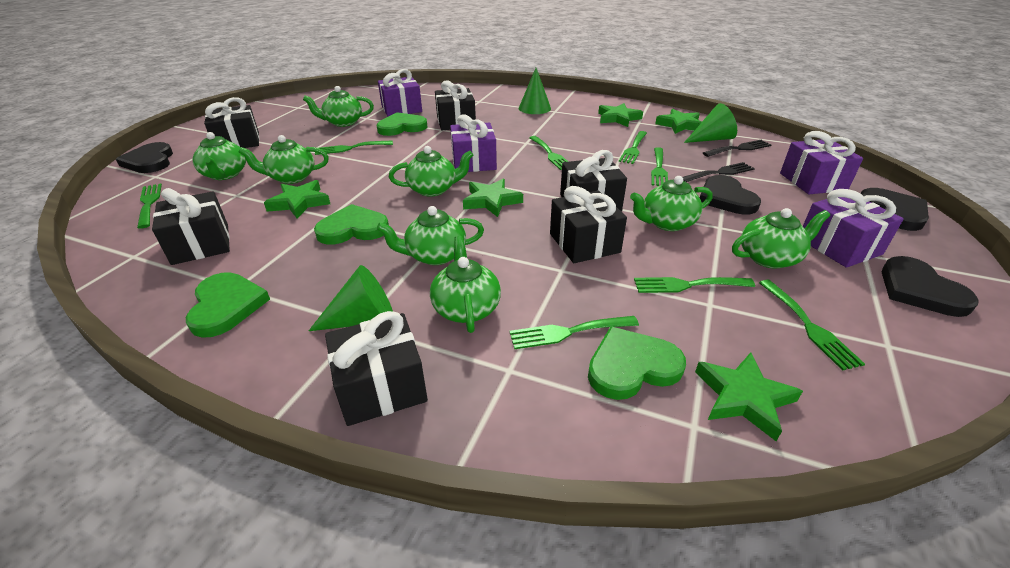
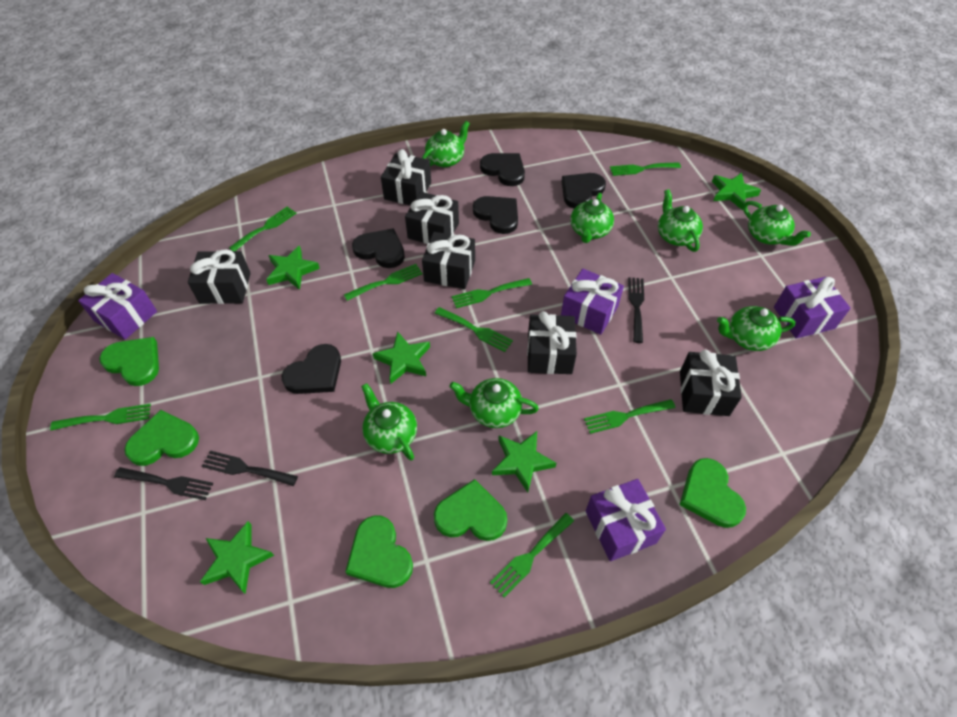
black fork: 2 -> 3
black heart: 4 -> 5
green cone: 3 -> 0
green heart: 4 -> 5
green teapot: 8 -> 7

